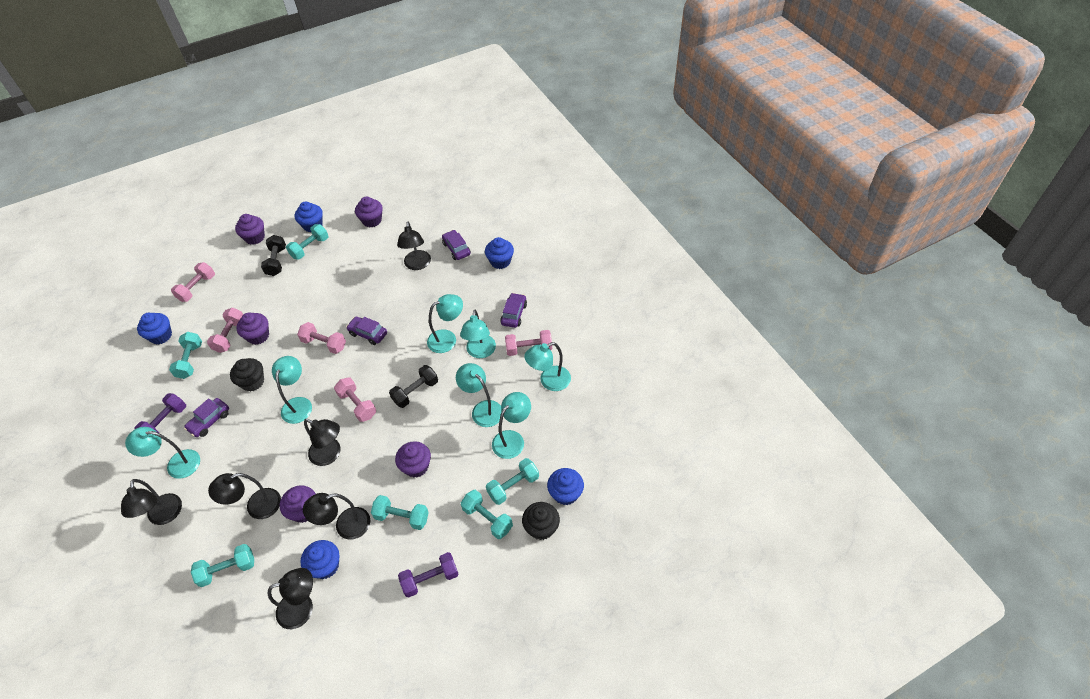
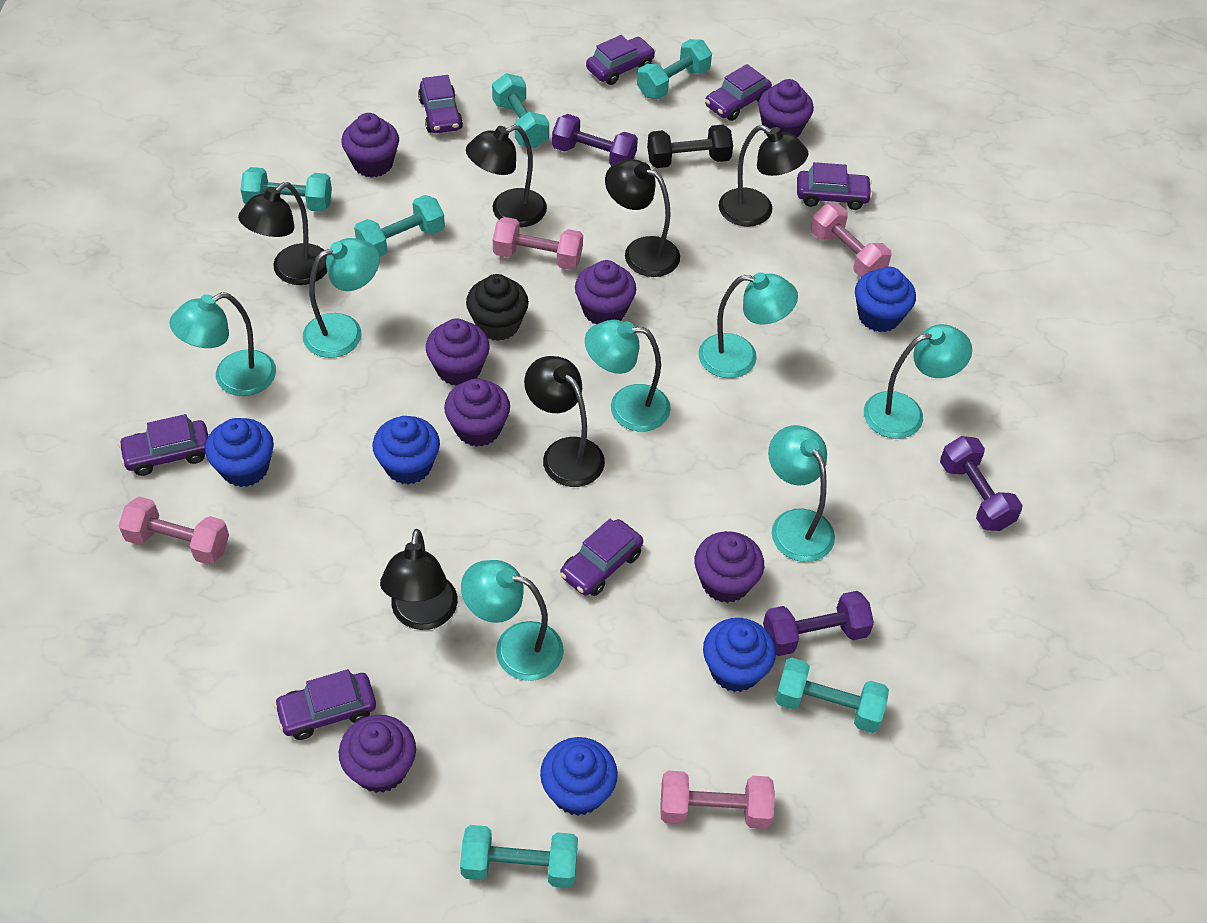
black cupcake: 2 -> 1
black dumbbell: 2 -> 1
pink dumbbell: 5 -> 4
purple car: 4 -> 7
purple cupcake: 5 -> 7
purple dumbbell: 2 -> 3

